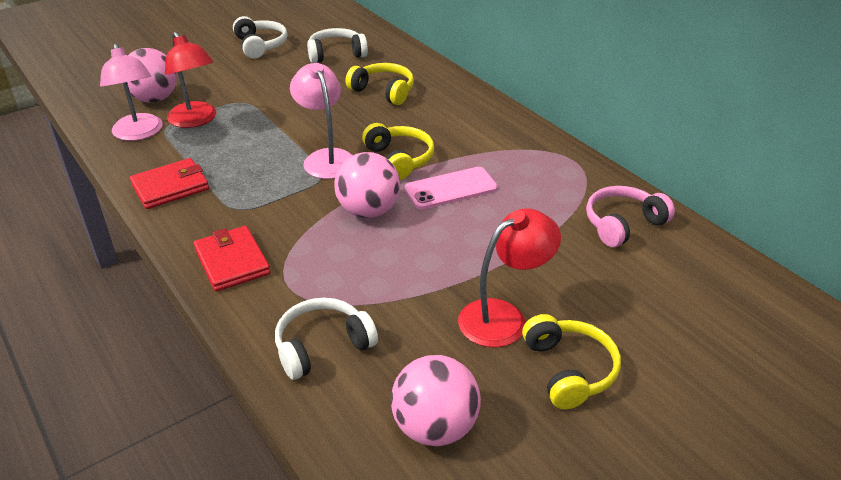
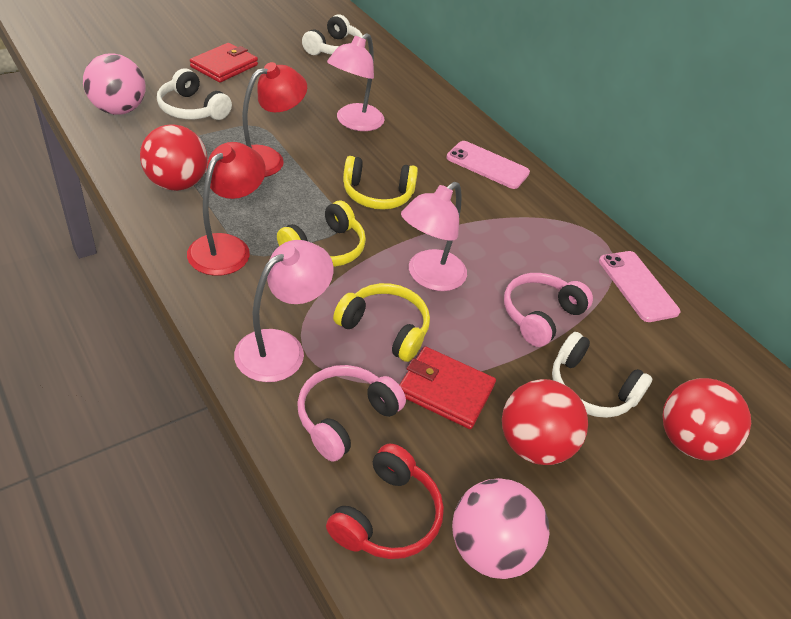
pink ball: 3 -> 2
pink headphones: 1 -> 2
pink lamp: 2 -> 3
pink phone: 1 -> 2
red ball: 0 -> 3
red headphones: 0 -> 1

